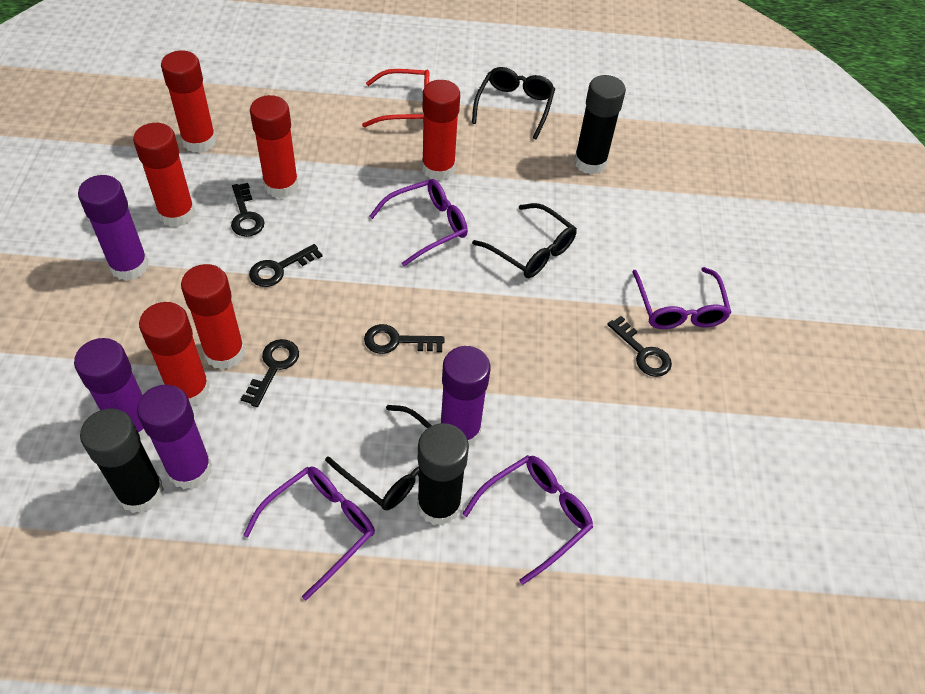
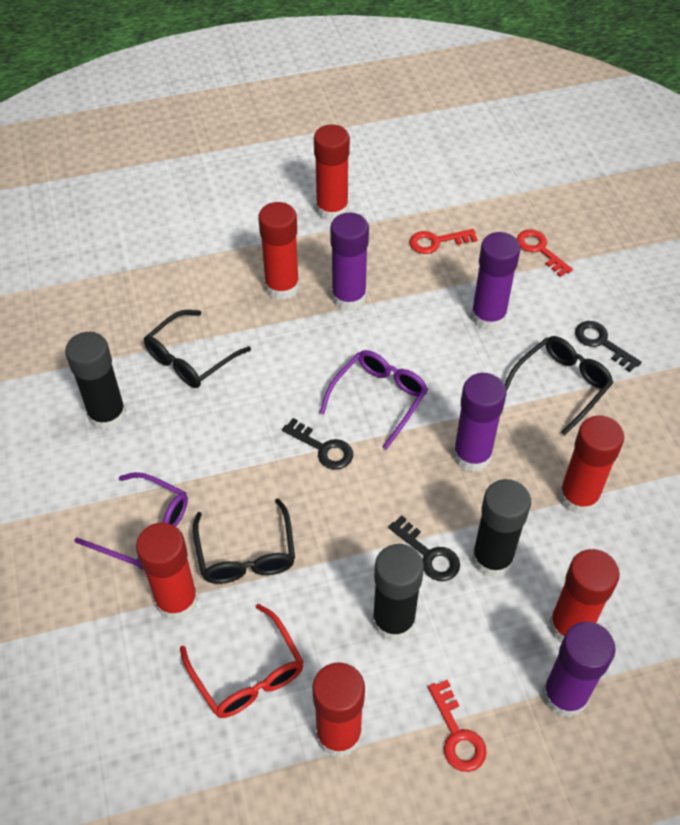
black key: 5 -> 3
purple glasses: 4 -> 2
red key: 0 -> 3

